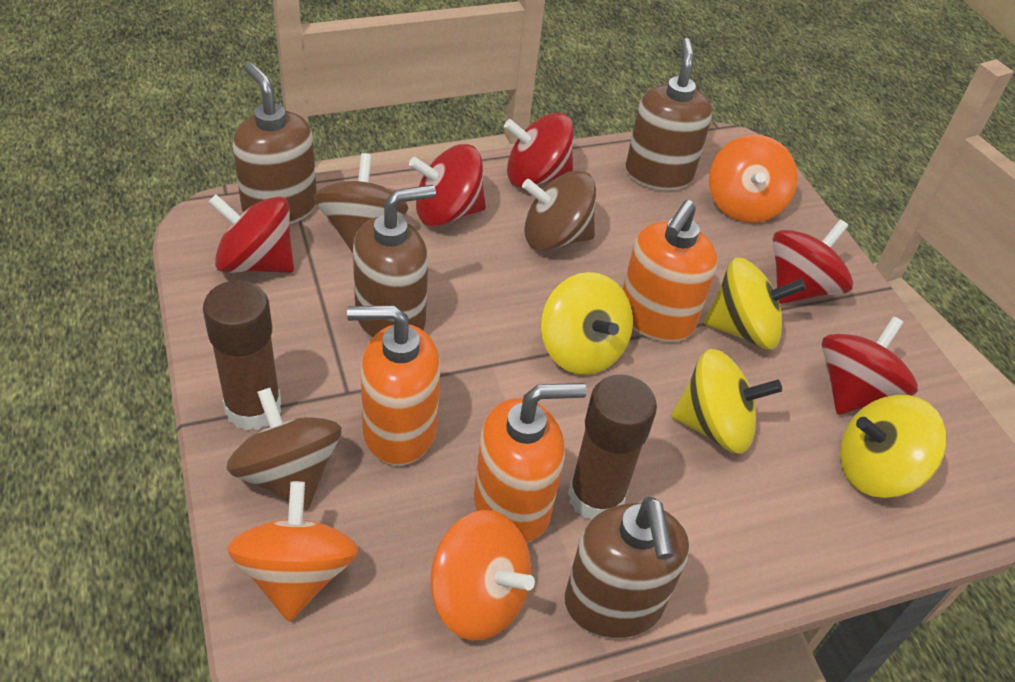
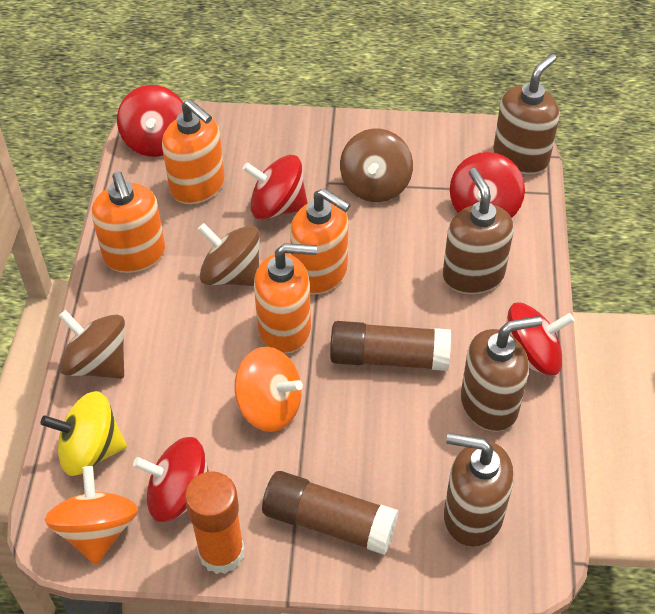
orange glue stick: 0 -> 1
orange soap dispenser: 3 -> 4
orange spinning top: 3 -> 2
yellow spinning top: 4 -> 1

